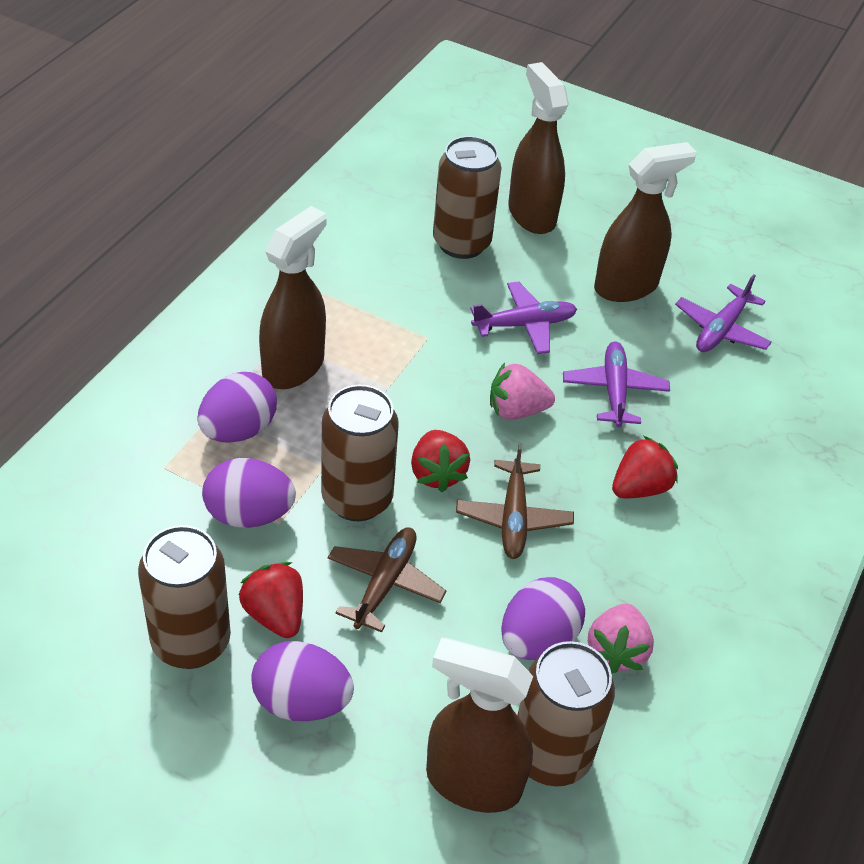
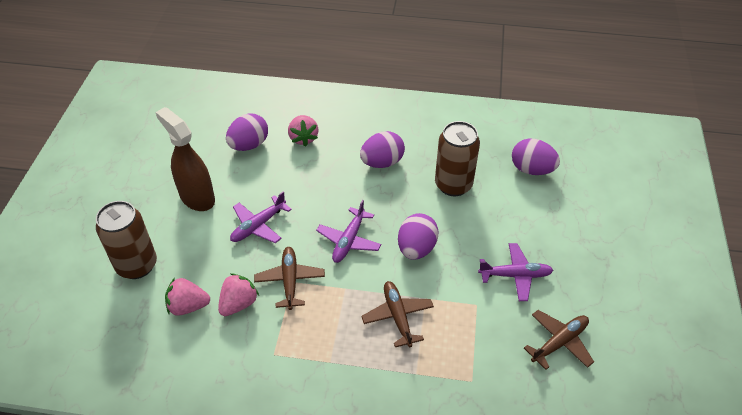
brown can: 4 -> 2
brown plane: 2 -> 3
brown spray bottle: 4 -> 1
pink strawberry: 2 -> 3
red strawberry: 3 -> 0

